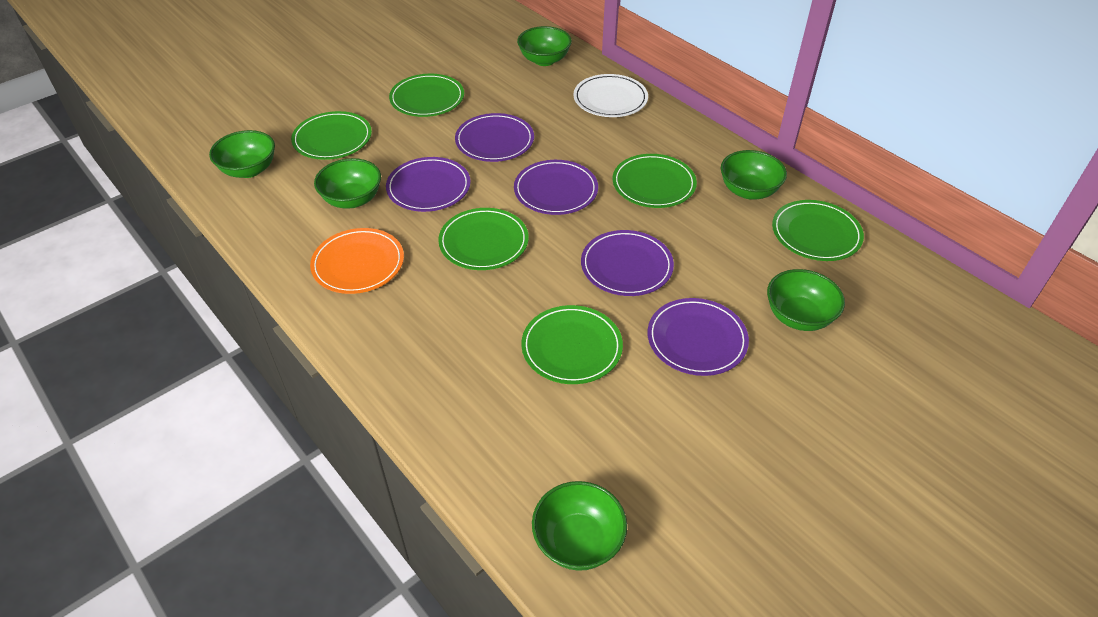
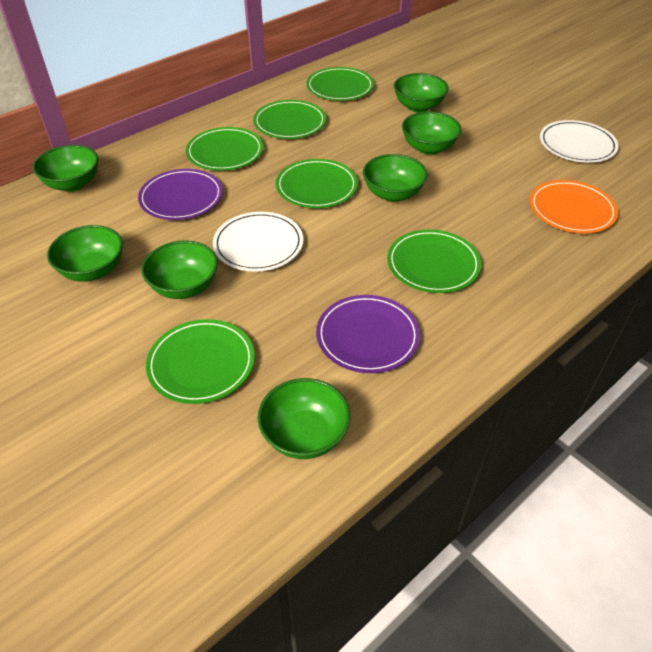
green bowl: 6 -> 7
purple plate: 5 -> 2
white plate: 1 -> 2

